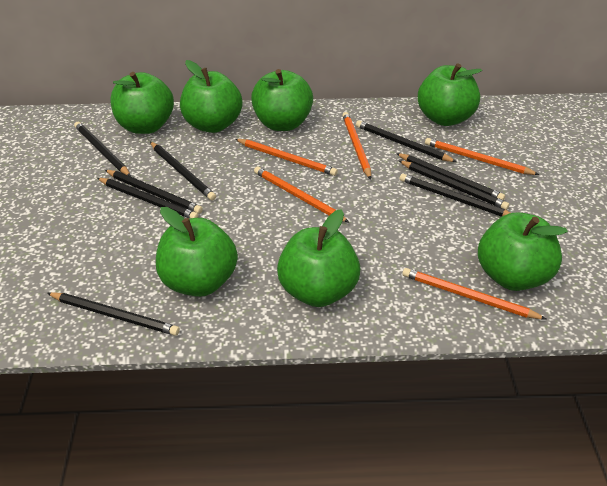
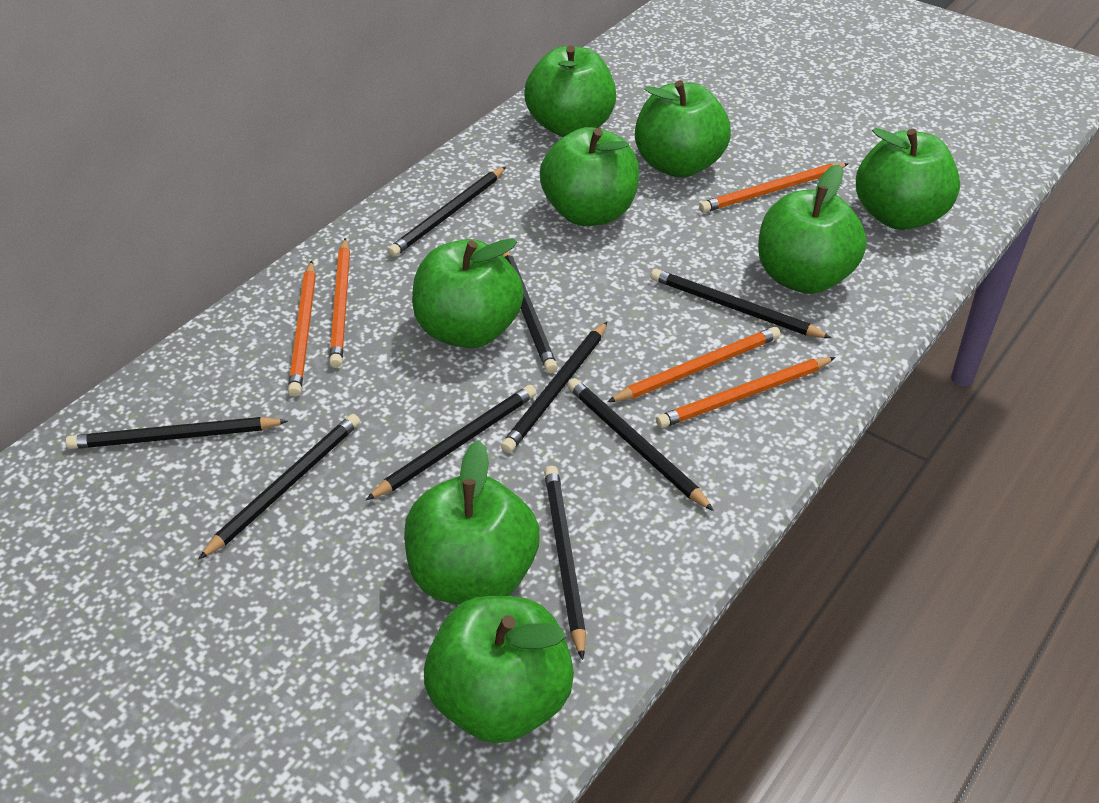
green apple: 7 -> 8

